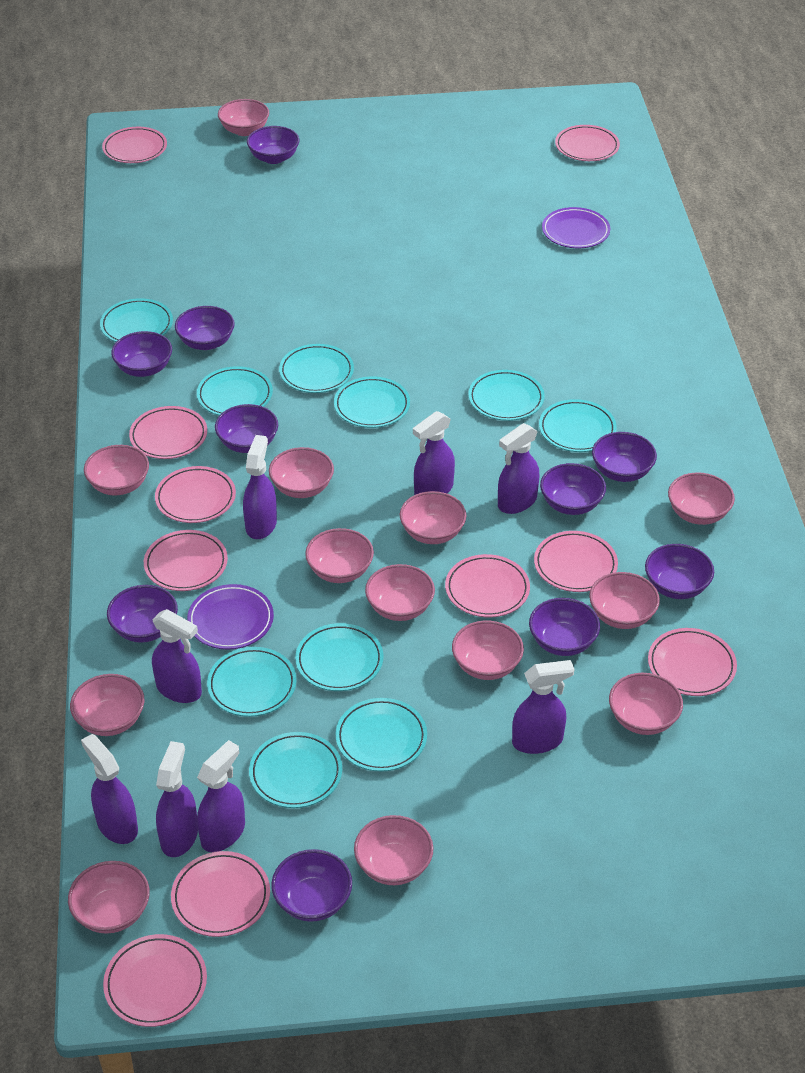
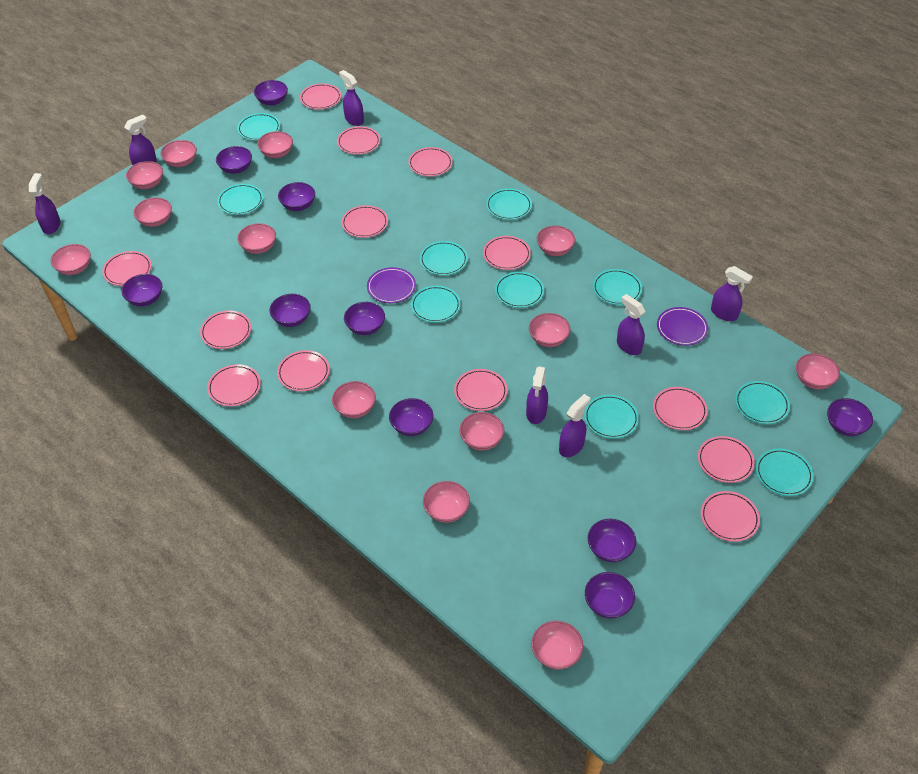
pink plate: 10 -> 13
purple spray bottle: 8 -> 7

